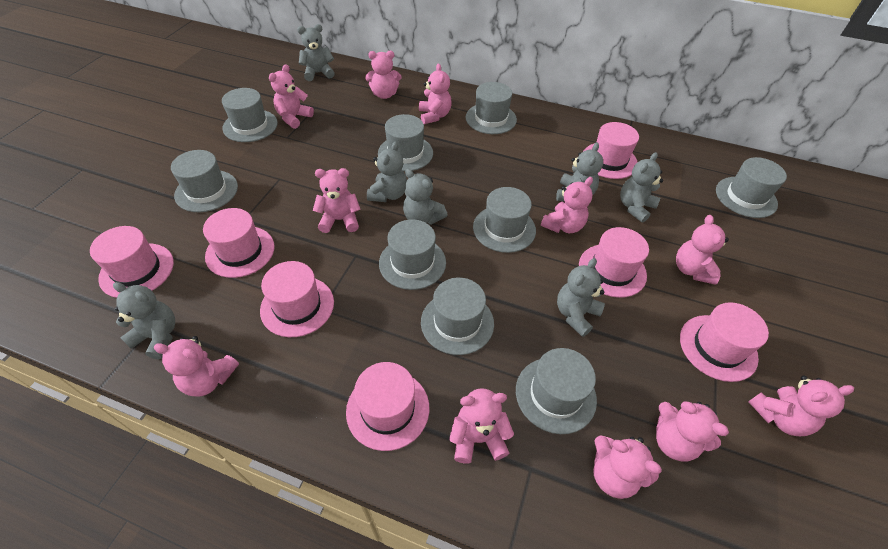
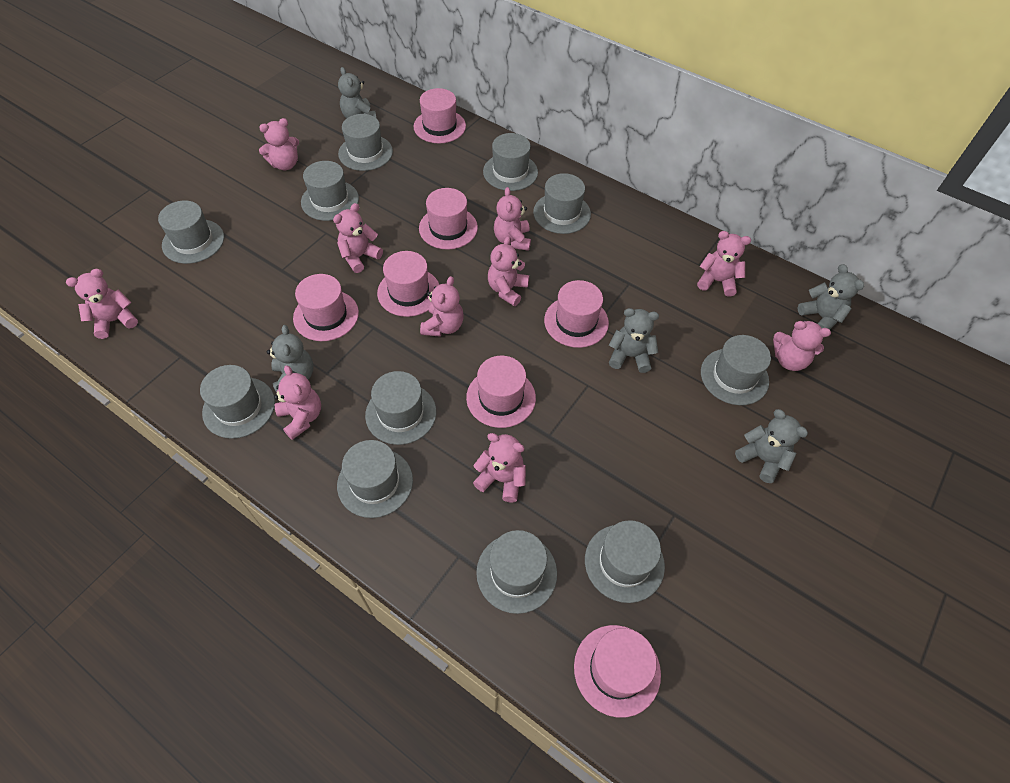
grey hat: 9 -> 11
grey teddy bear: 7 -> 5
pink teddy bear: 11 -> 10

